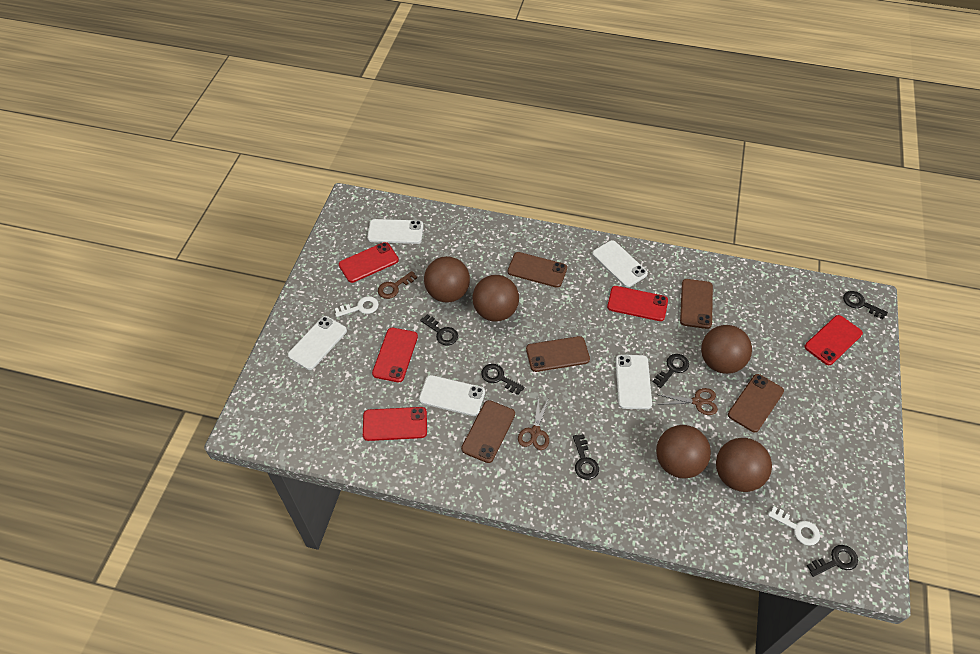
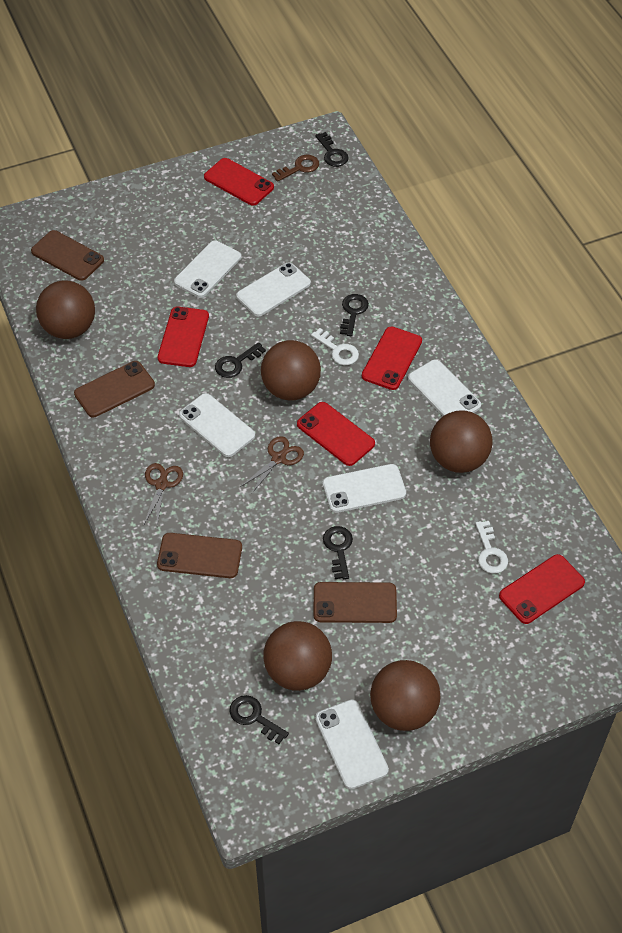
black key: 6 -> 5
brown phone: 5 -> 4
white phone: 5 -> 6

